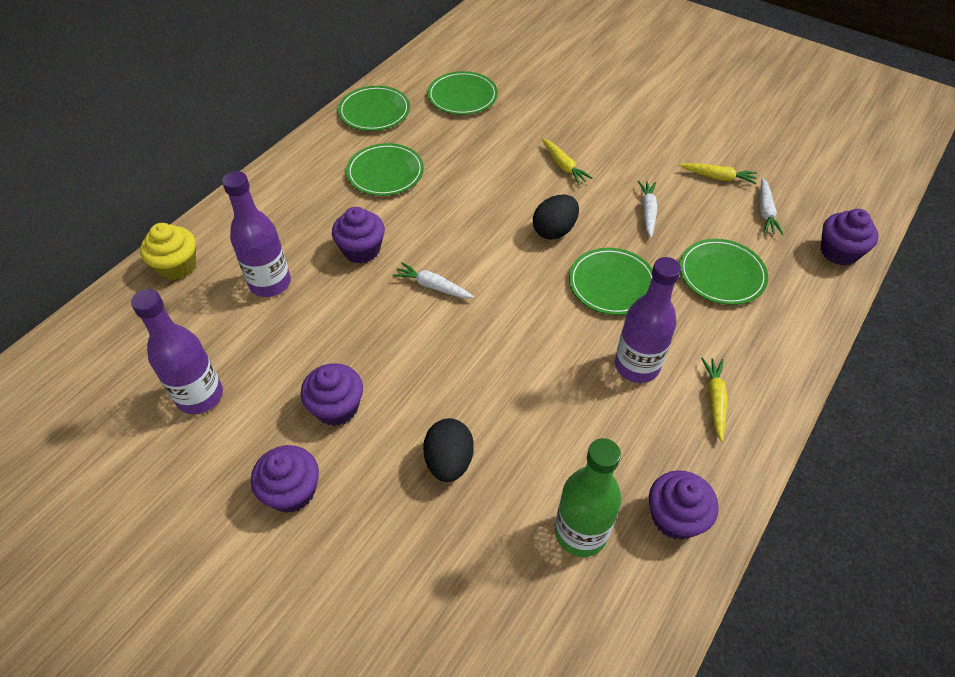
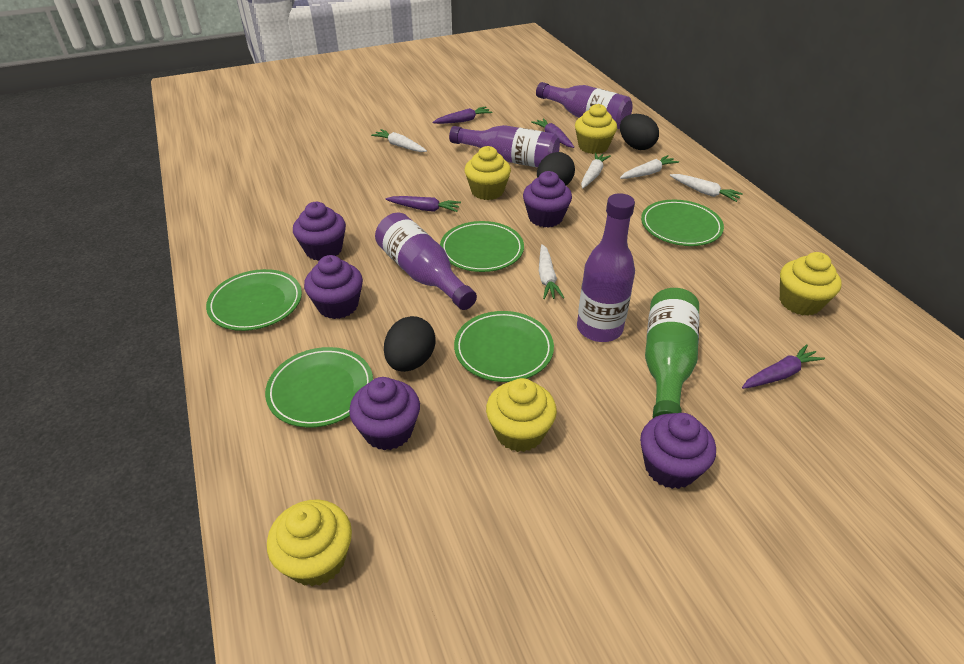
black egg: 2 -> 3
purple bottle: 3 -> 4
purple carrot: 0 -> 4
white carrot: 3 -> 5
yellow carrot: 3 -> 0
yellow cupcake: 1 -> 5

